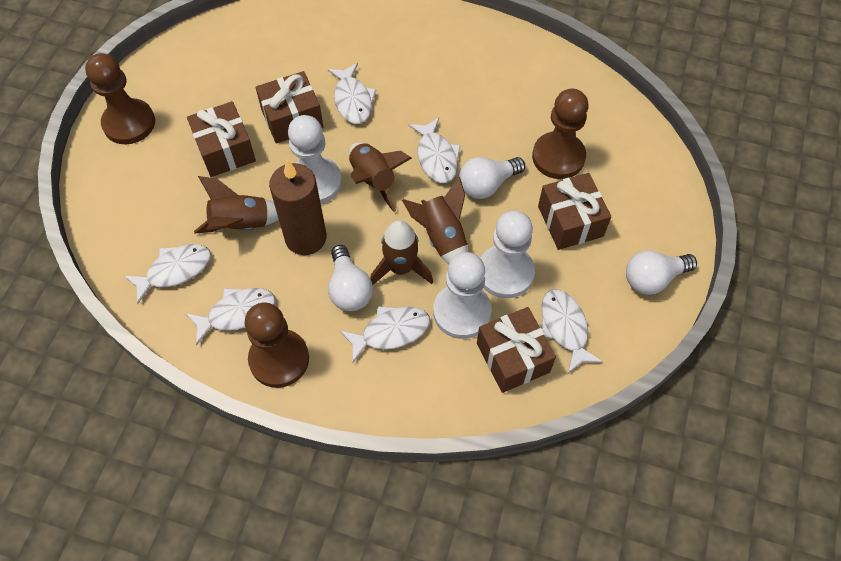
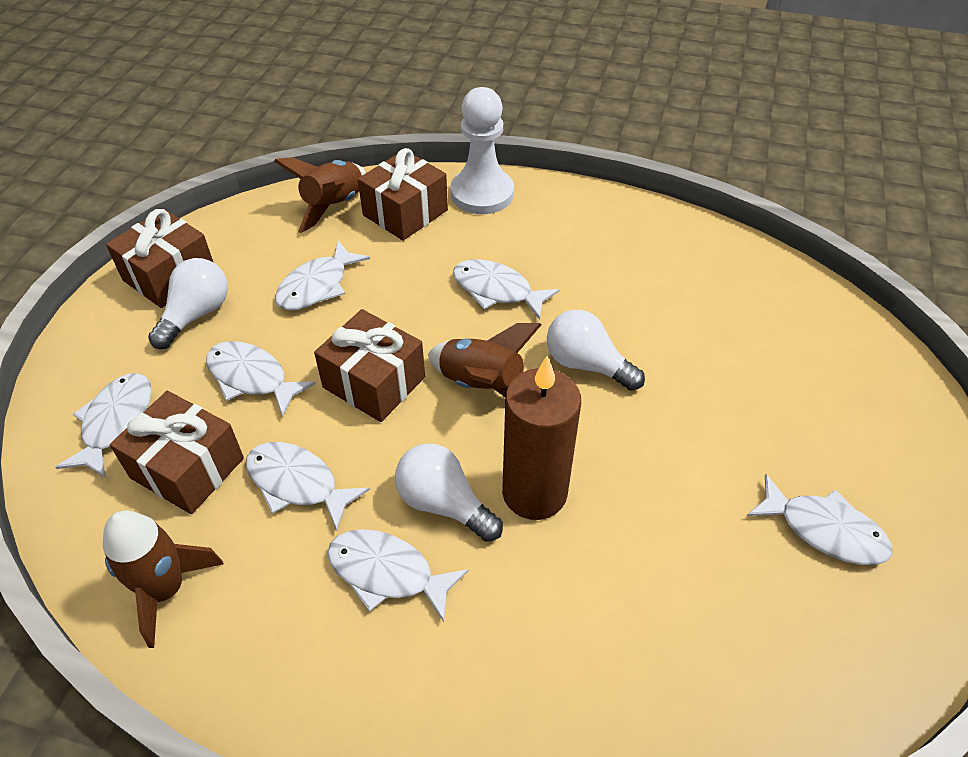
brown pawn: 3 -> 0
brown rocket: 4 -> 3
white fish: 6 -> 7
white pawn: 3 -> 1

